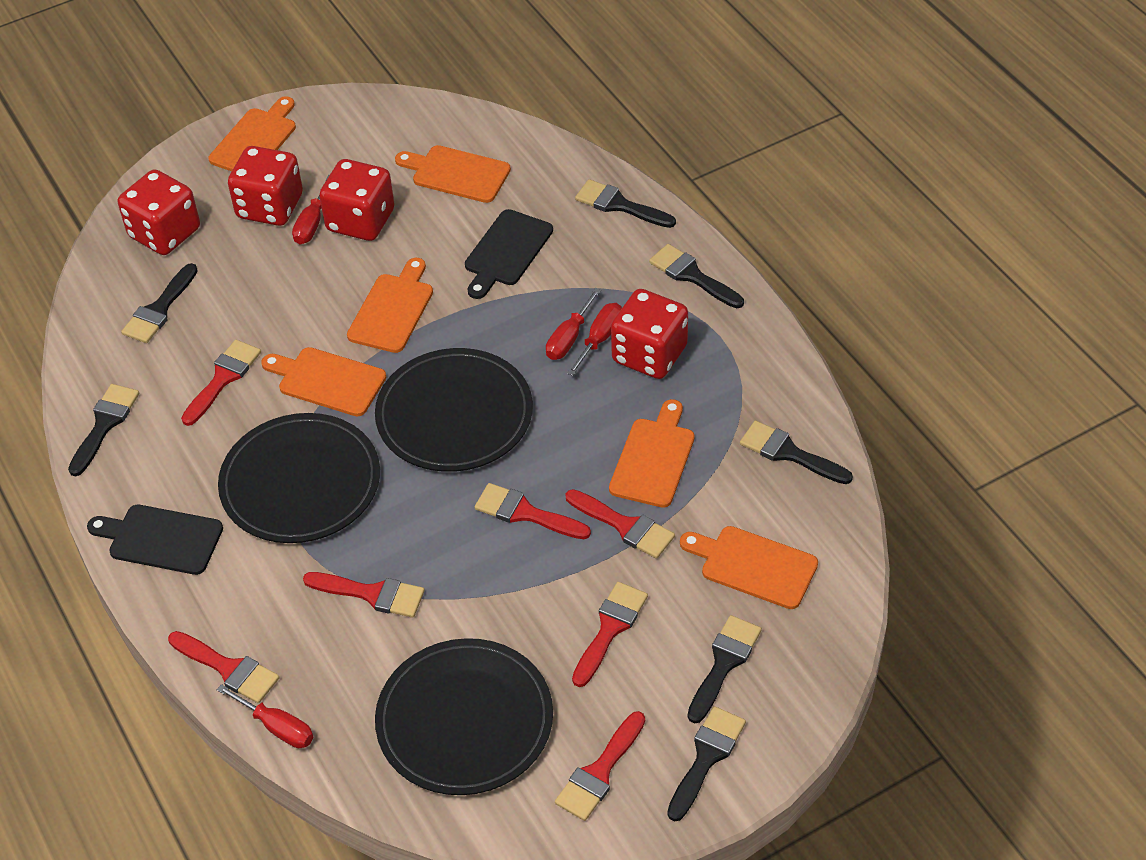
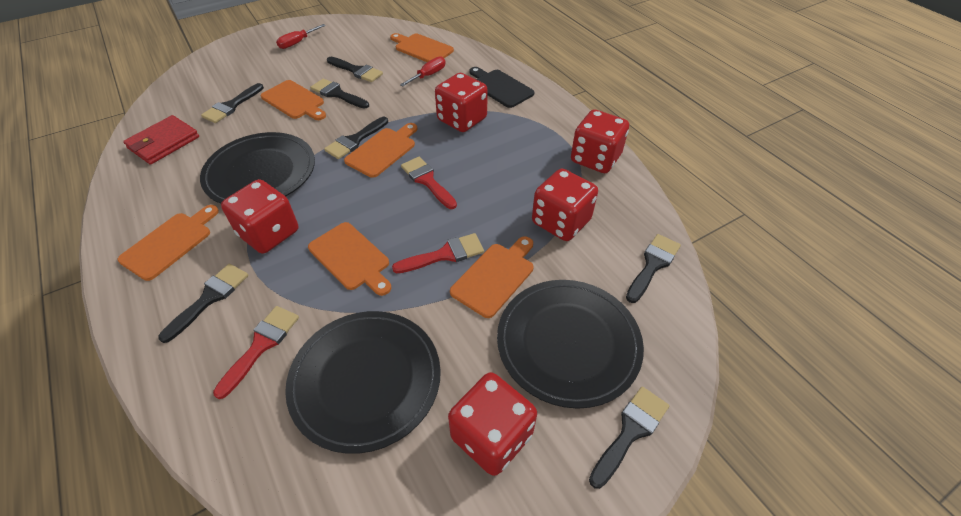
black cutting board: 2 -> 1
red brush: 7 -> 3
red dice: 4 -> 5
red screwdriver: 4 -> 2
red wallet: 0 -> 1

